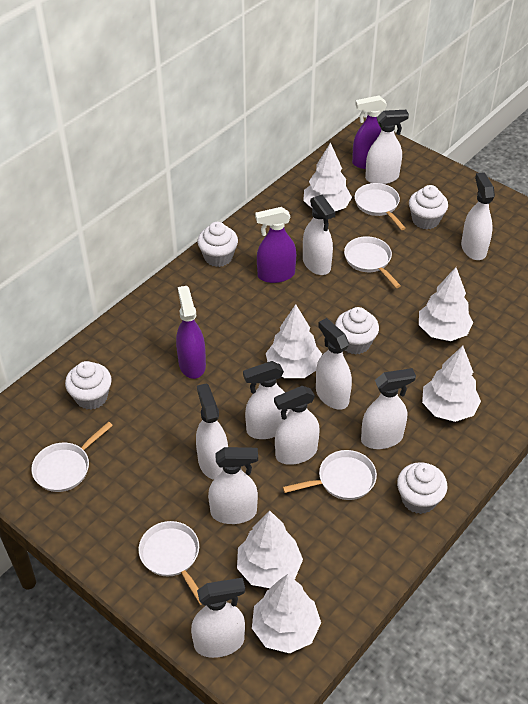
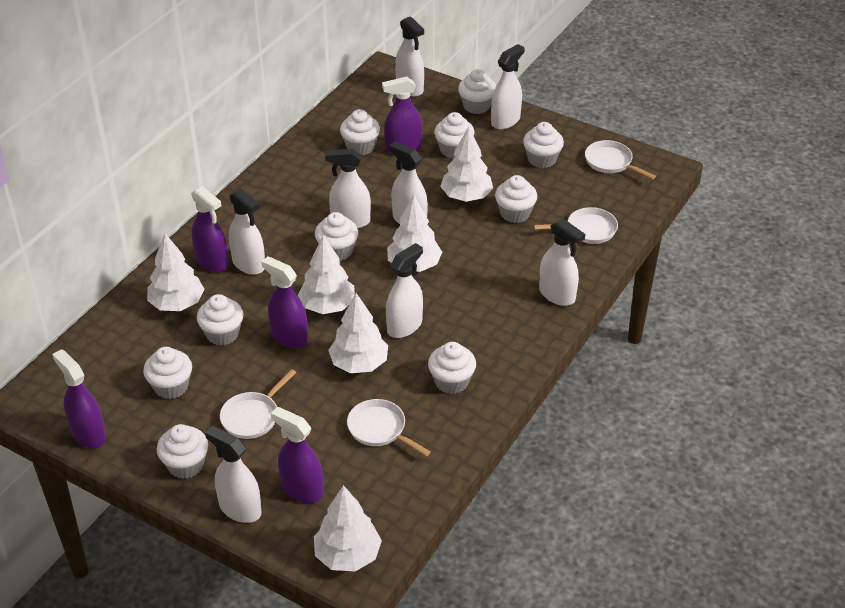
purple spray bottle: 3 -> 5
white cupcake: 5 -> 10
white pan: 5 -> 4
white spray bottle: 10 -> 8

